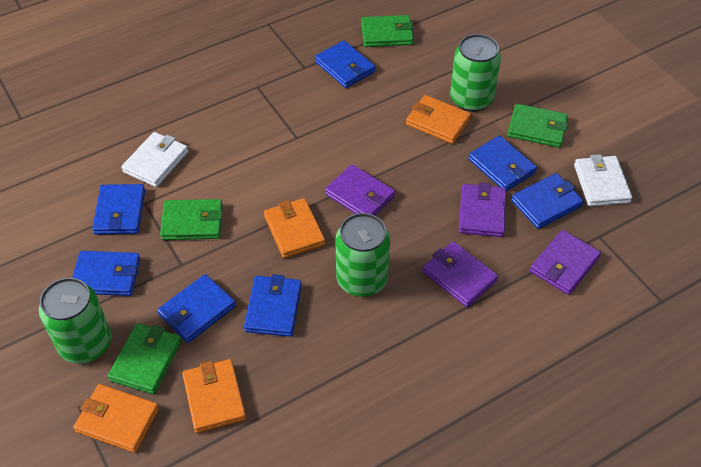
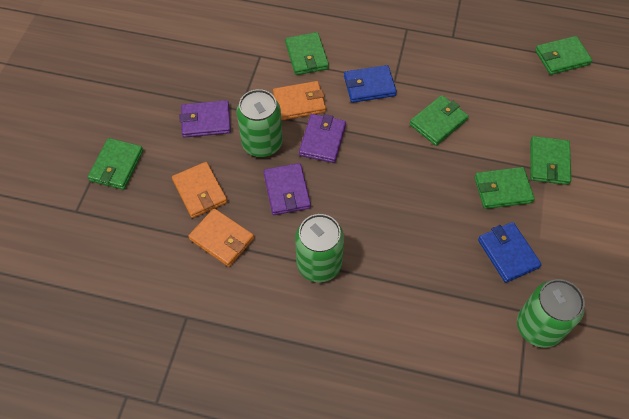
blue wallet: 7 -> 2
green wallet: 4 -> 6
orange wallet: 4 -> 3
purple wallet: 4 -> 3
white wallet: 2 -> 0

